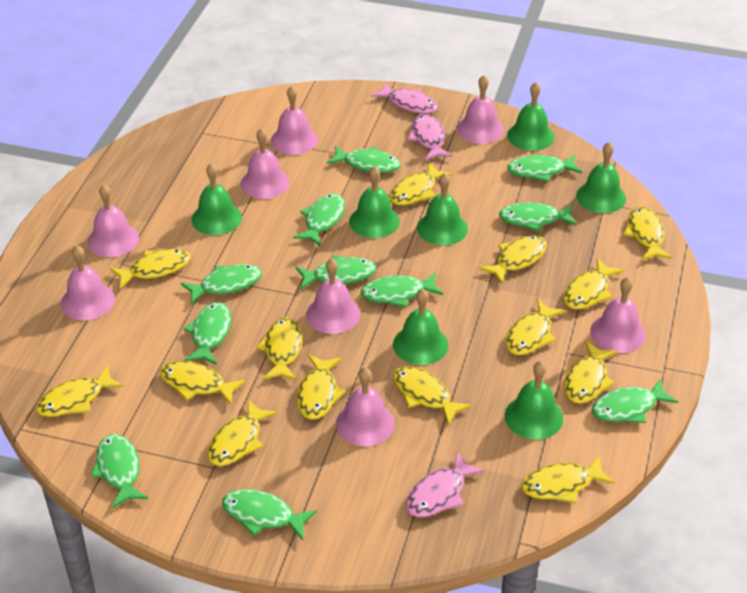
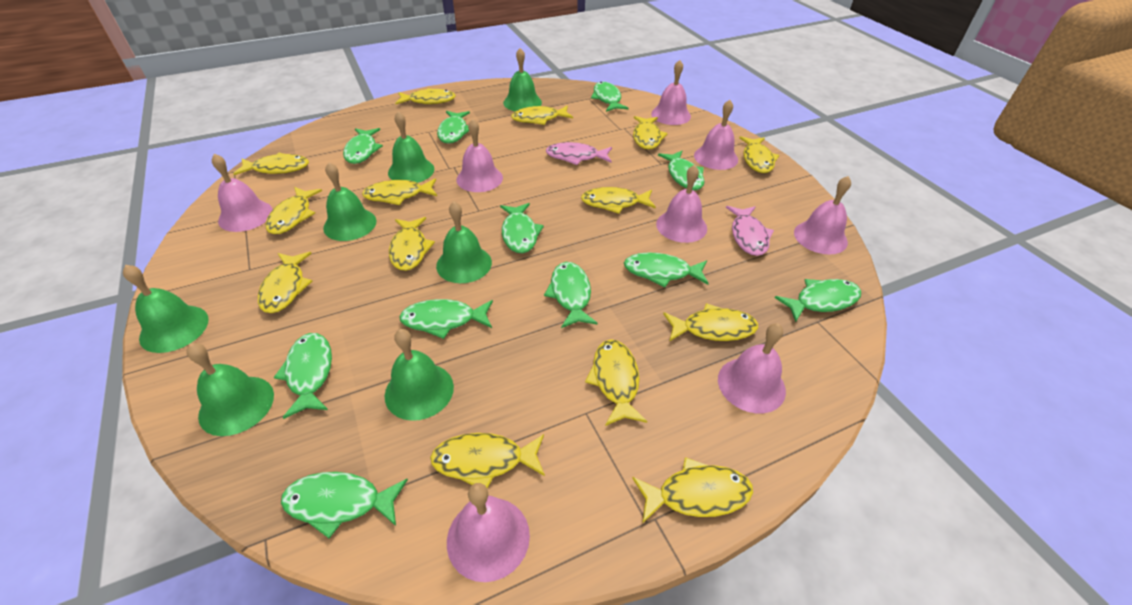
pink fish: 3 -> 2

